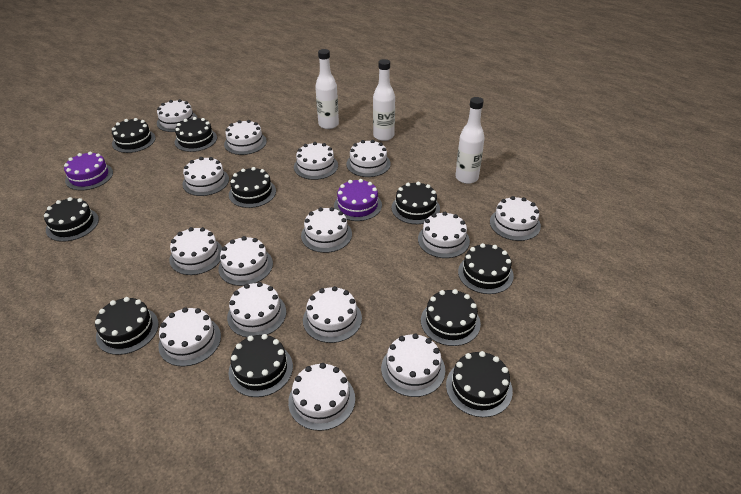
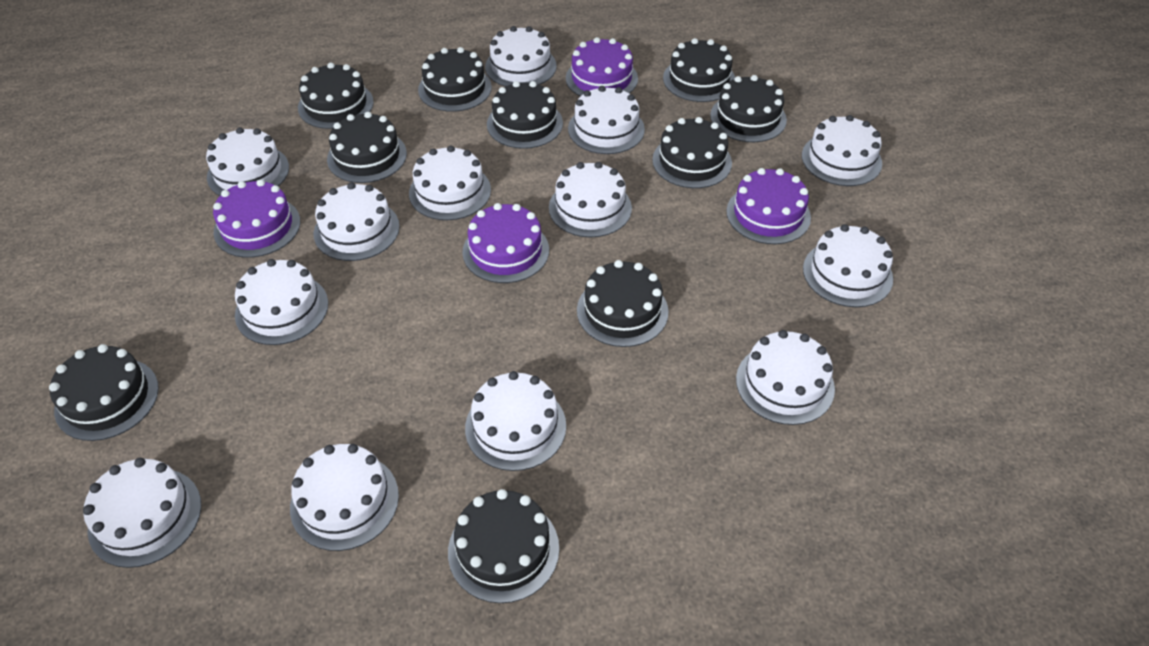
purple cake: 2 -> 4
white bottle: 3 -> 0
white cake: 15 -> 13

